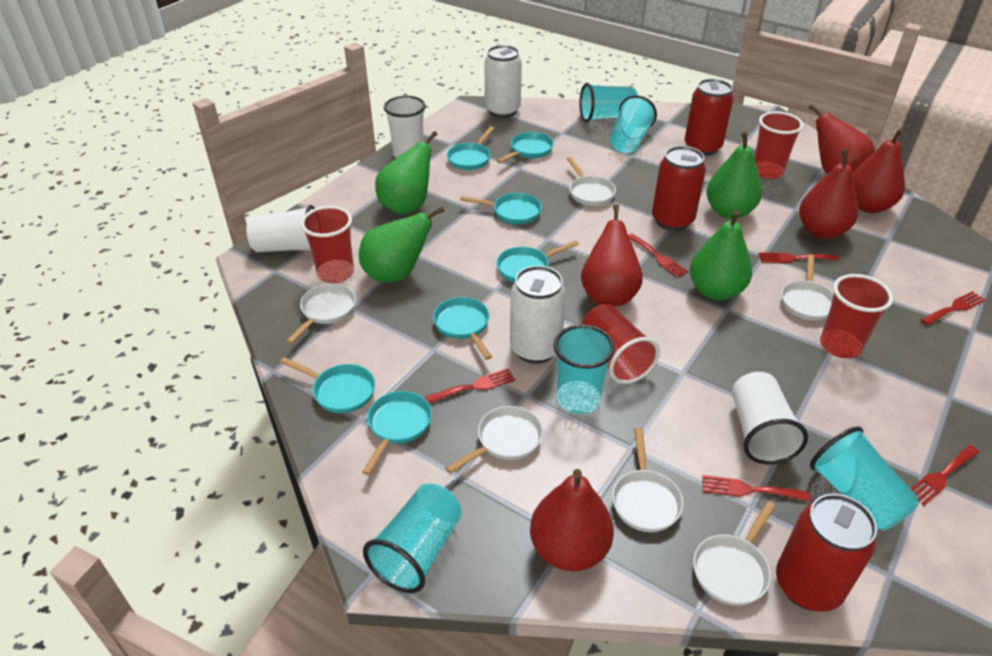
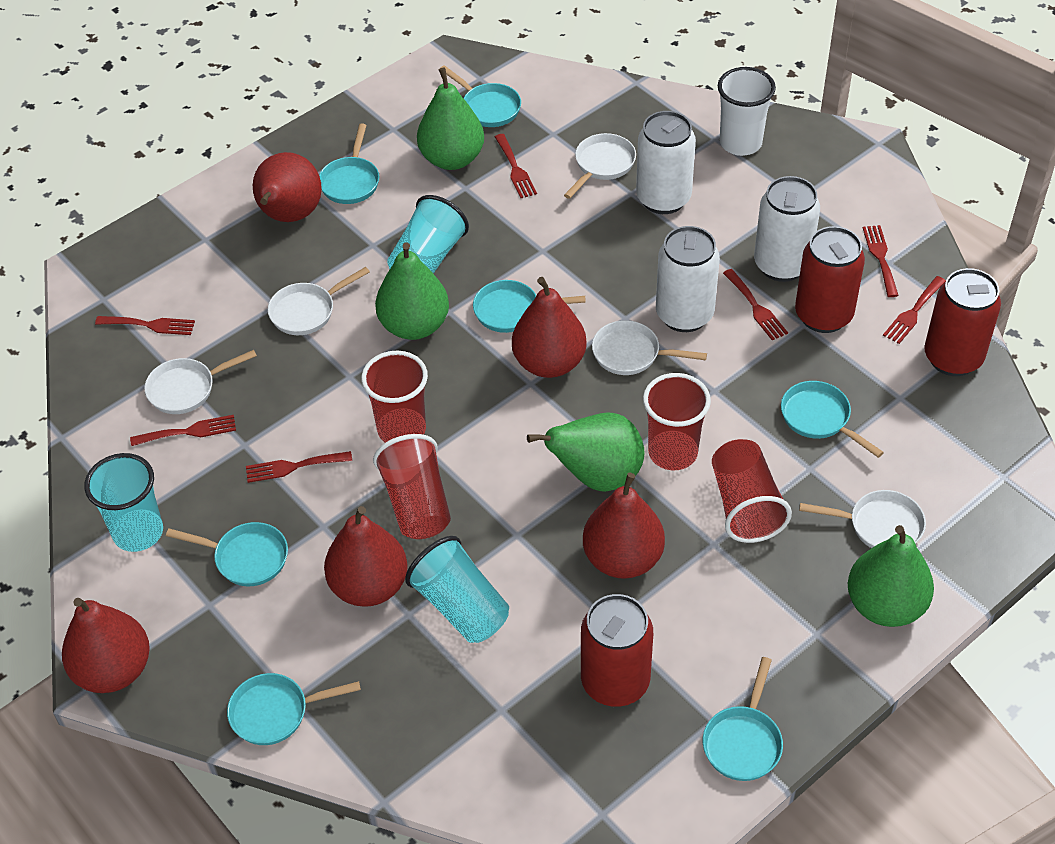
red fork: 6 -> 7
turquoise cup: 5 -> 3
white can: 2 -> 3
white cup: 3 -> 1
white pan: 6 -> 5

